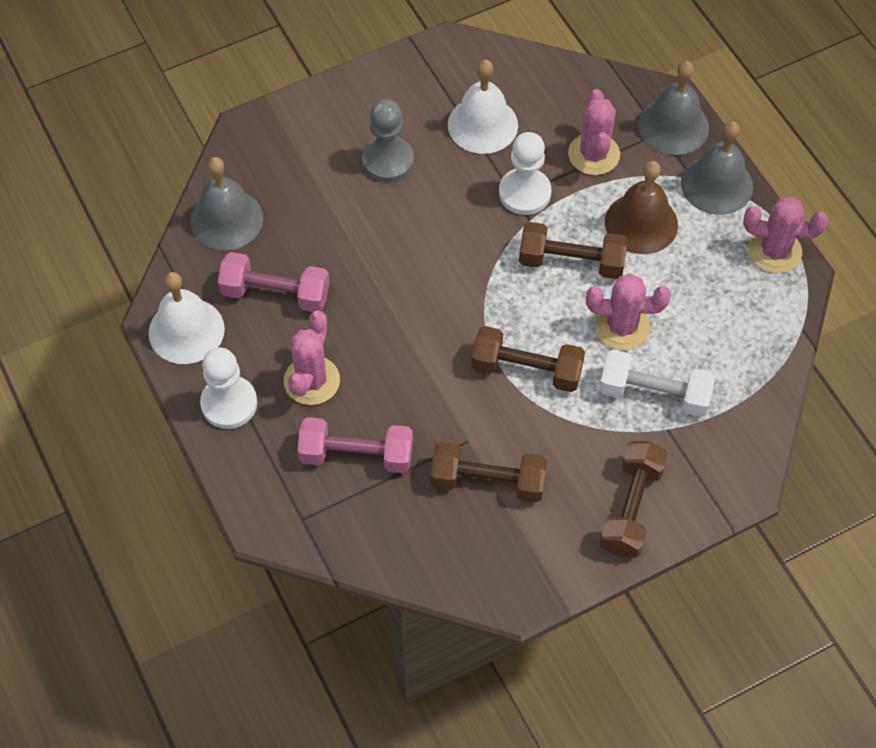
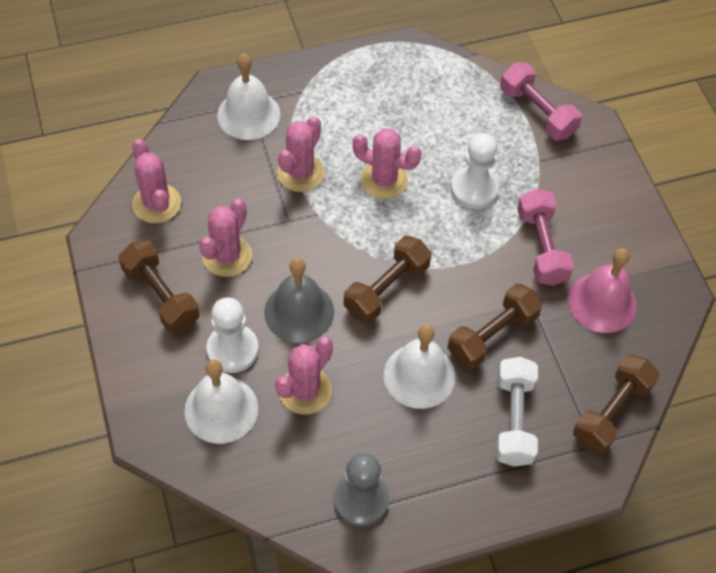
brown bell: 1 -> 0
grey bell: 3 -> 1
pink bell: 0 -> 1
pink cactus: 4 -> 5
white bell: 2 -> 3

